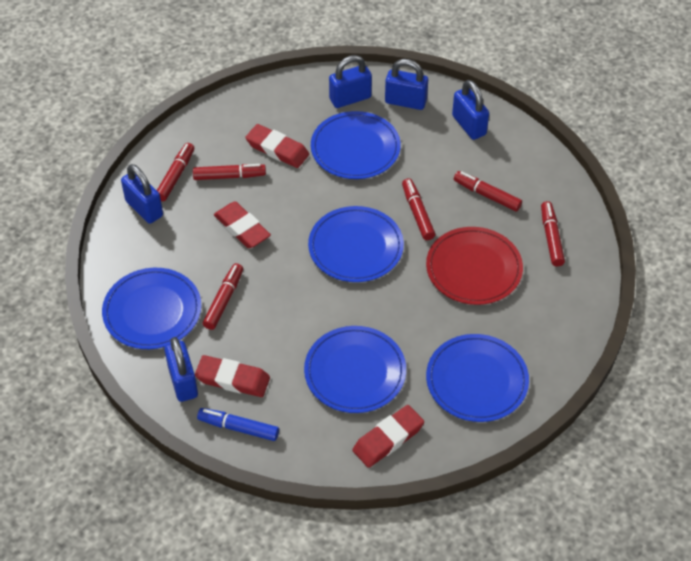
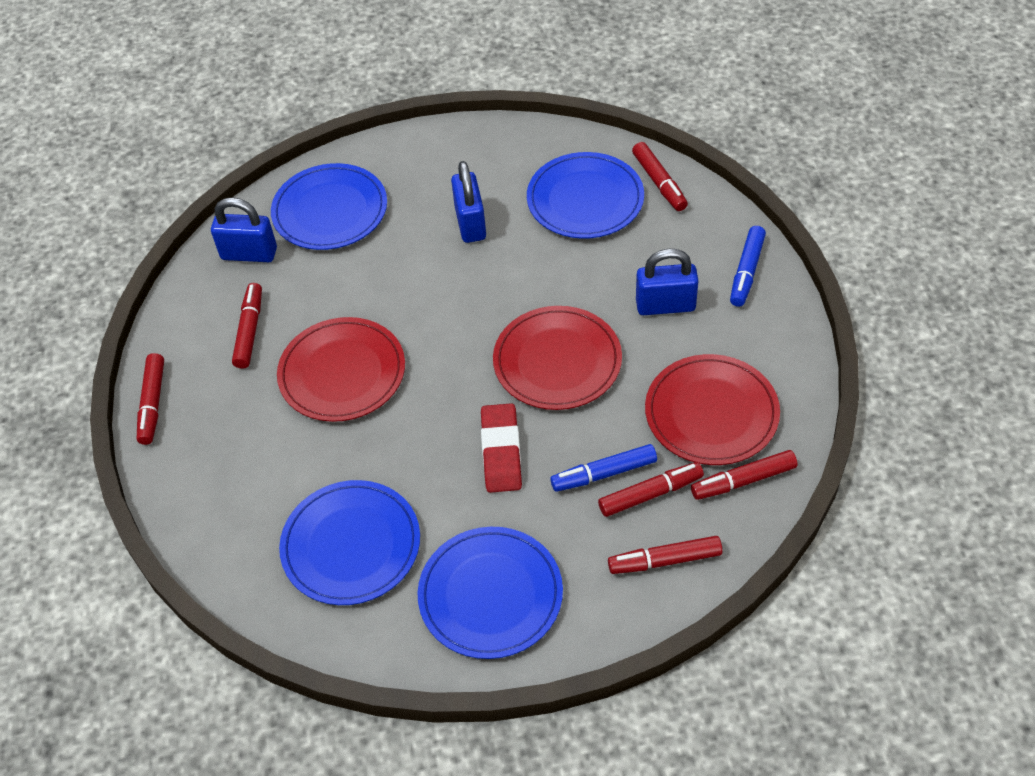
blue marker: 1 -> 2
blue padlock: 5 -> 3
blue plate: 5 -> 4
red eraser: 4 -> 1
red plate: 1 -> 3

